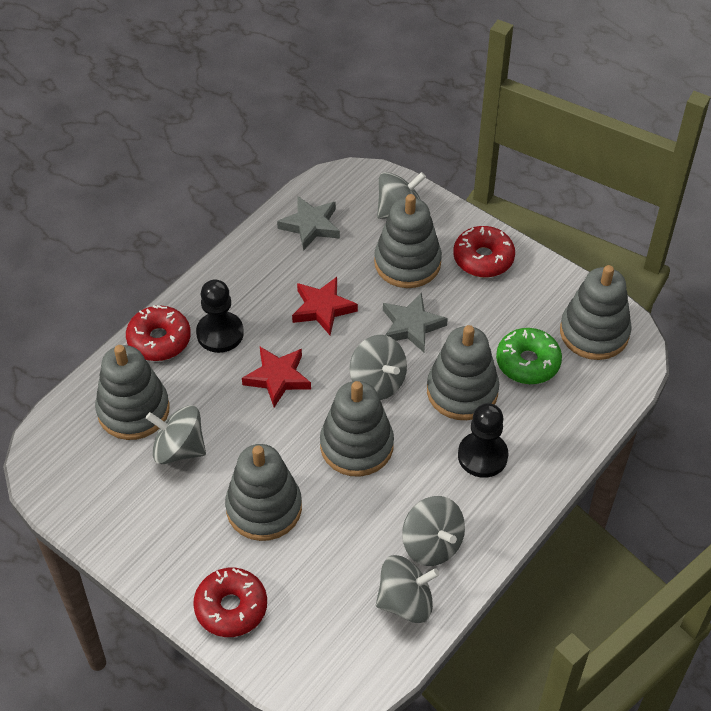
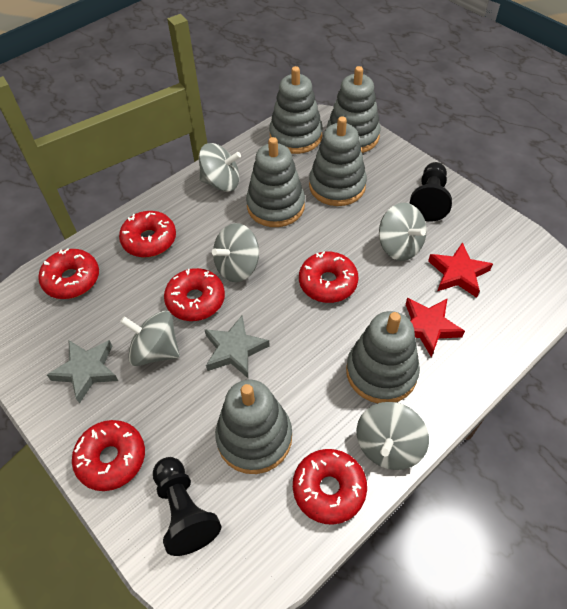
green donut: 1 -> 0
red donut: 3 -> 6

